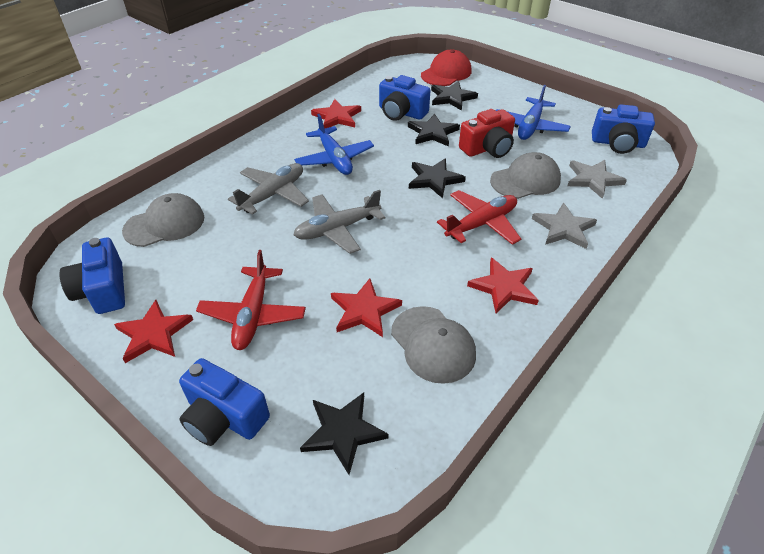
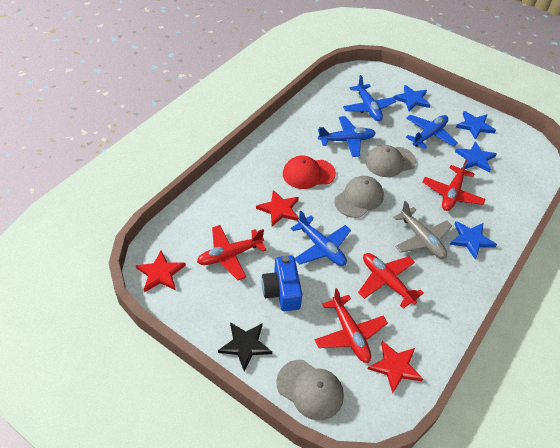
black star: 4 -> 1
blue camera: 4 -> 1
blue plane: 2 -> 4
blue star: 0 -> 4
grey plane: 2 -> 1
grey star: 2 -> 0
red camera: 1 -> 0
red plane: 2 -> 4
red star: 4 -> 3

